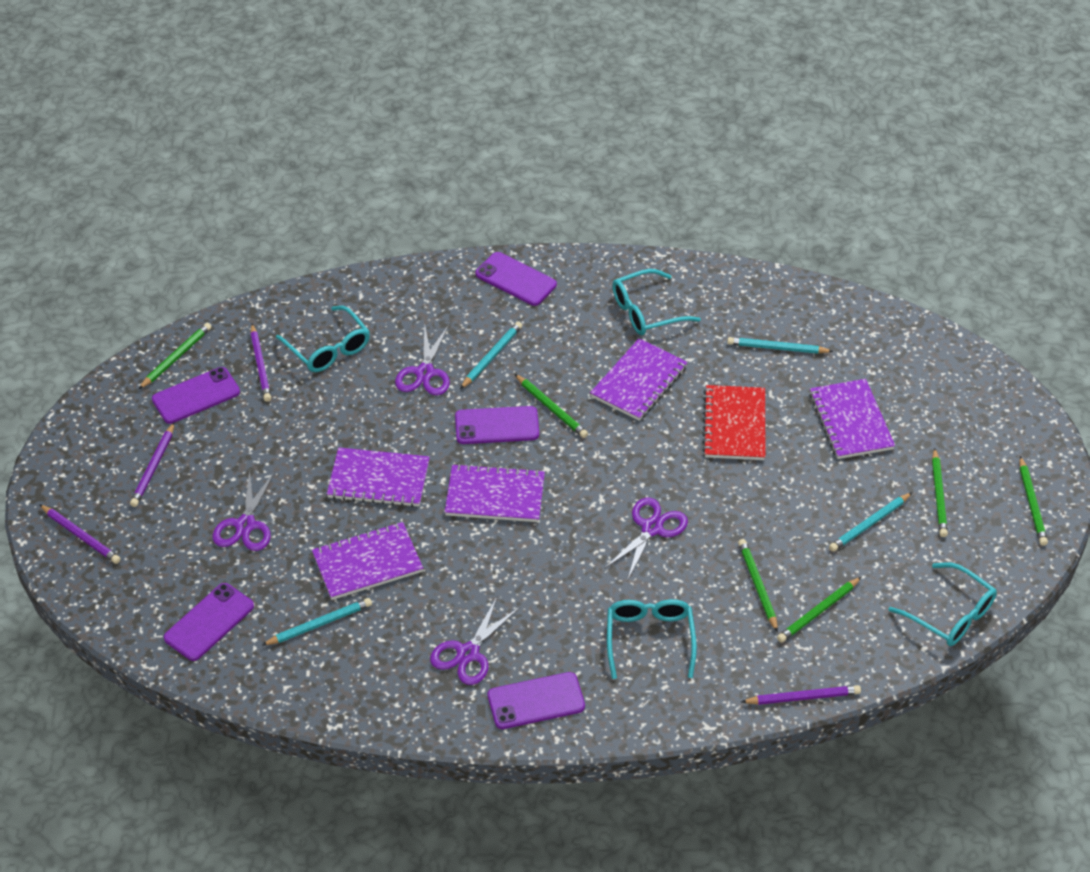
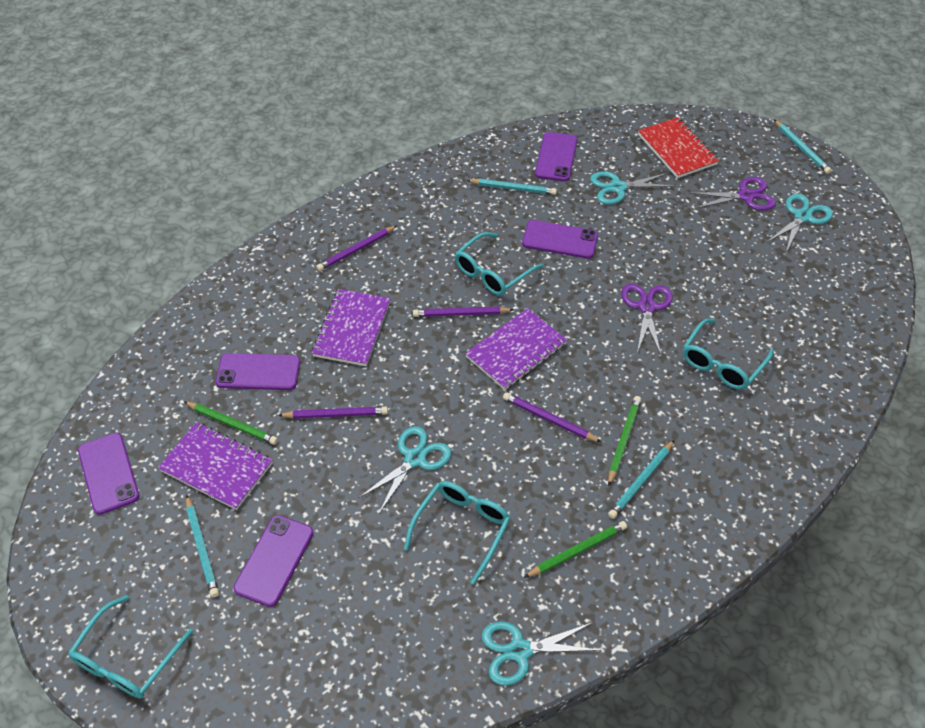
green pencil: 6 -> 3
purple notebook: 5 -> 3
purple scissors: 4 -> 2
turquoise scissors: 0 -> 4

